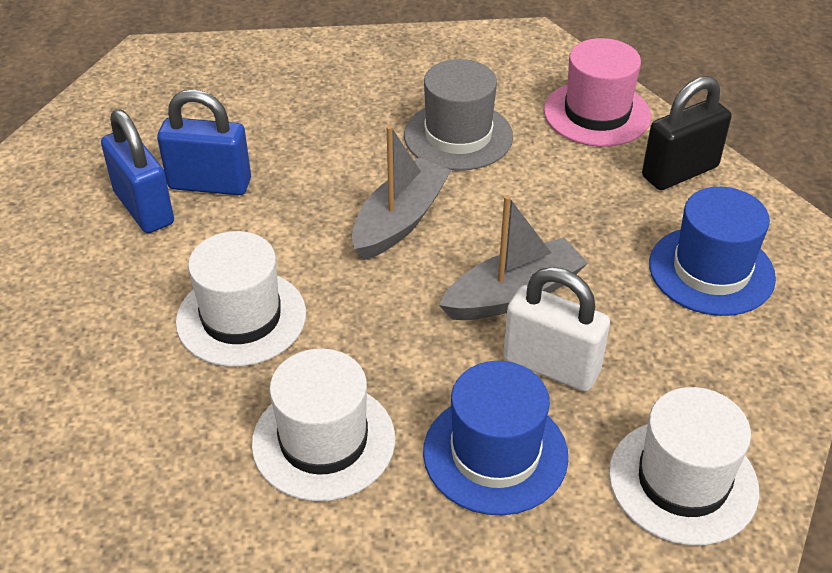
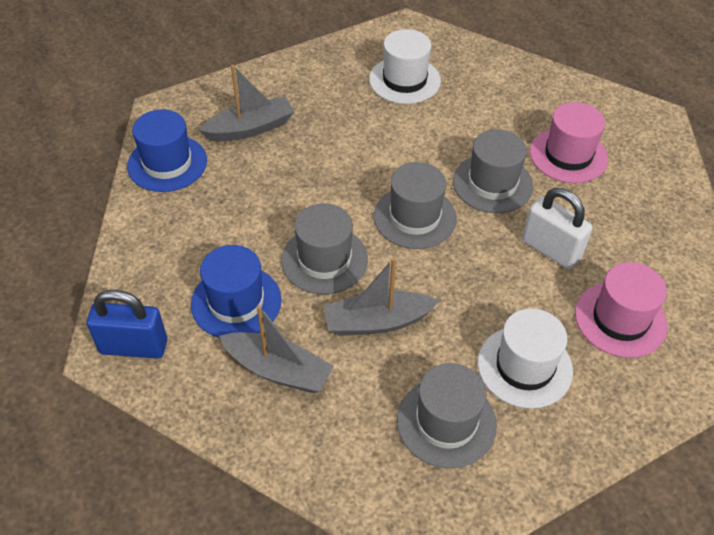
black padlock: 1 -> 0
blue padlock: 2 -> 1
grey boat: 2 -> 3
grey hat: 1 -> 4
pink hat: 1 -> 2
white hat: 3 -> 2

